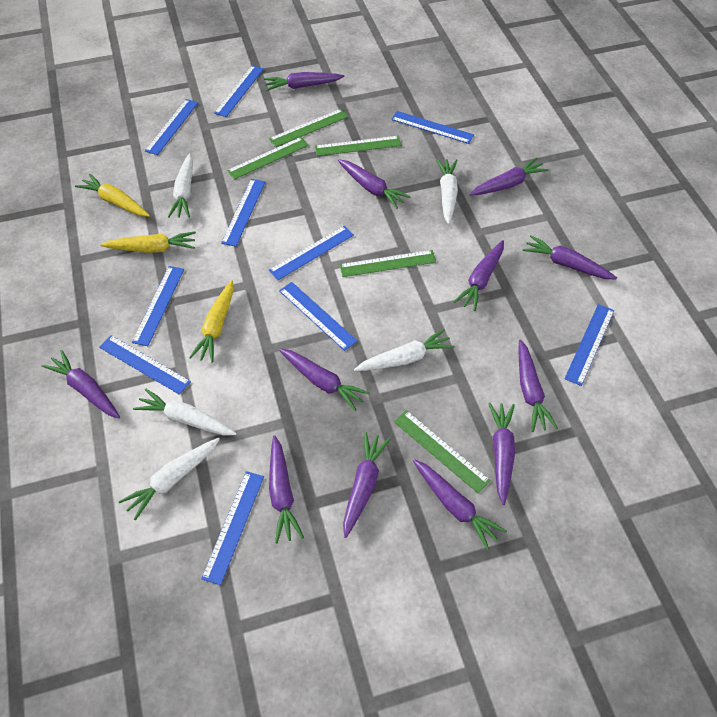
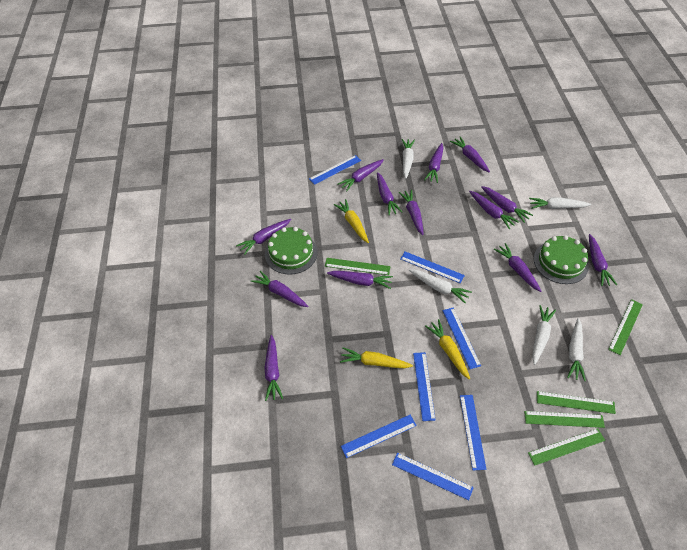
blue ruler: 10 -> 7
green cake: 0 -> 2
purple carrot: 12 -> 13

